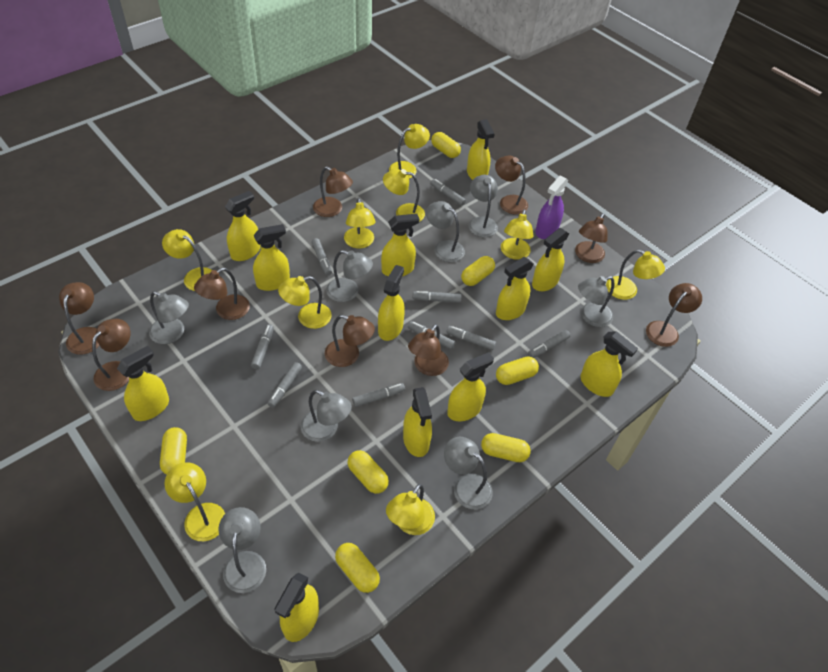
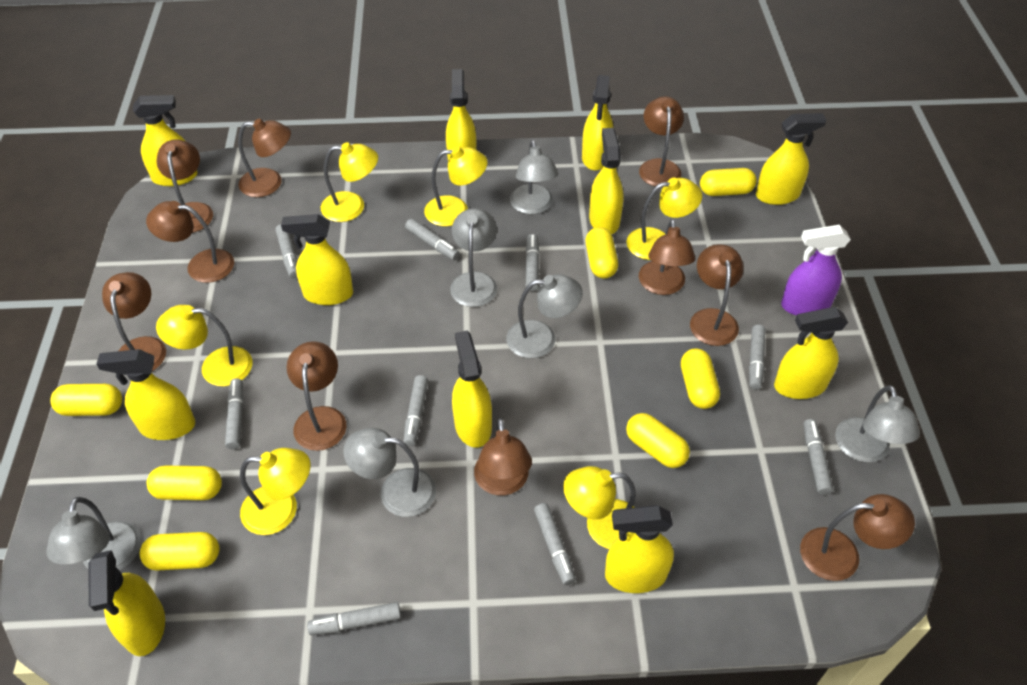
brown lamp: 9 -> 10
grey lamp: 8 -> 6
yellow lamp: 9 -> 6
yellow spray bottle: 12 -> 11

